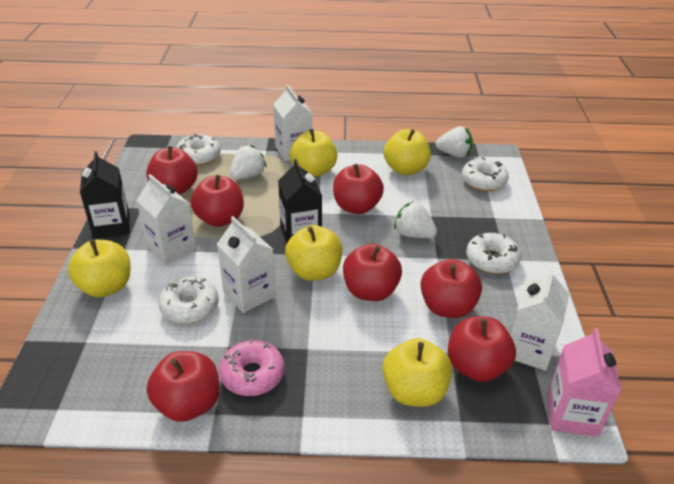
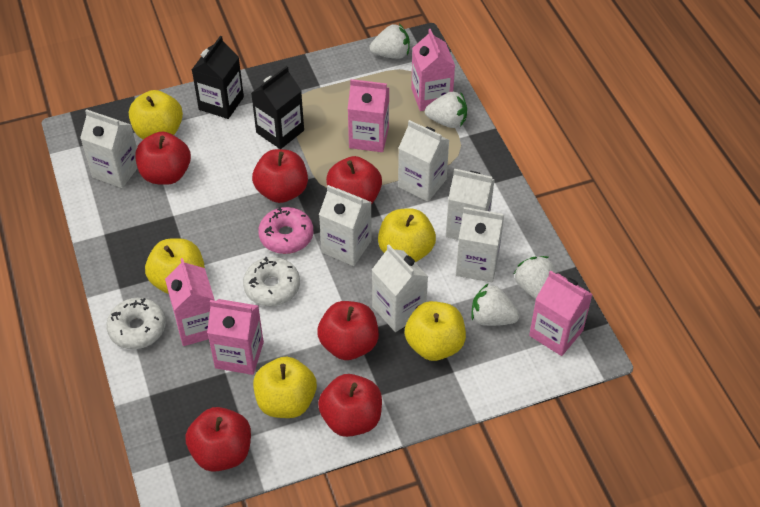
pink carton: 1 -> 5
red apple: 7 -> 6
white carton: 4 -> 6
white donut: 4 -> 2
white strawberry: 3 -> 4

